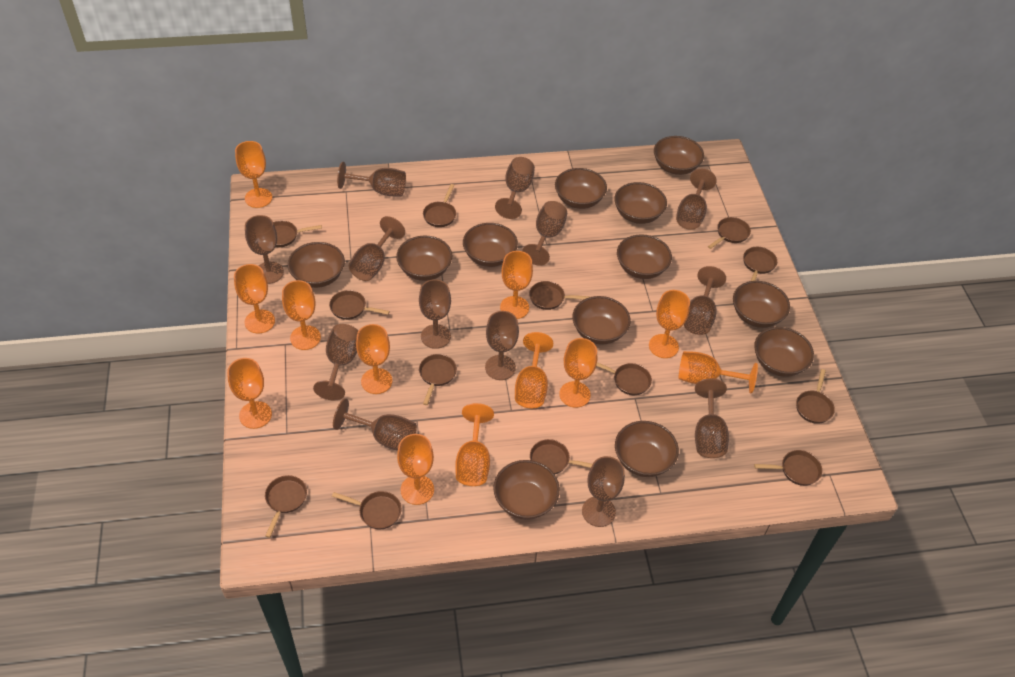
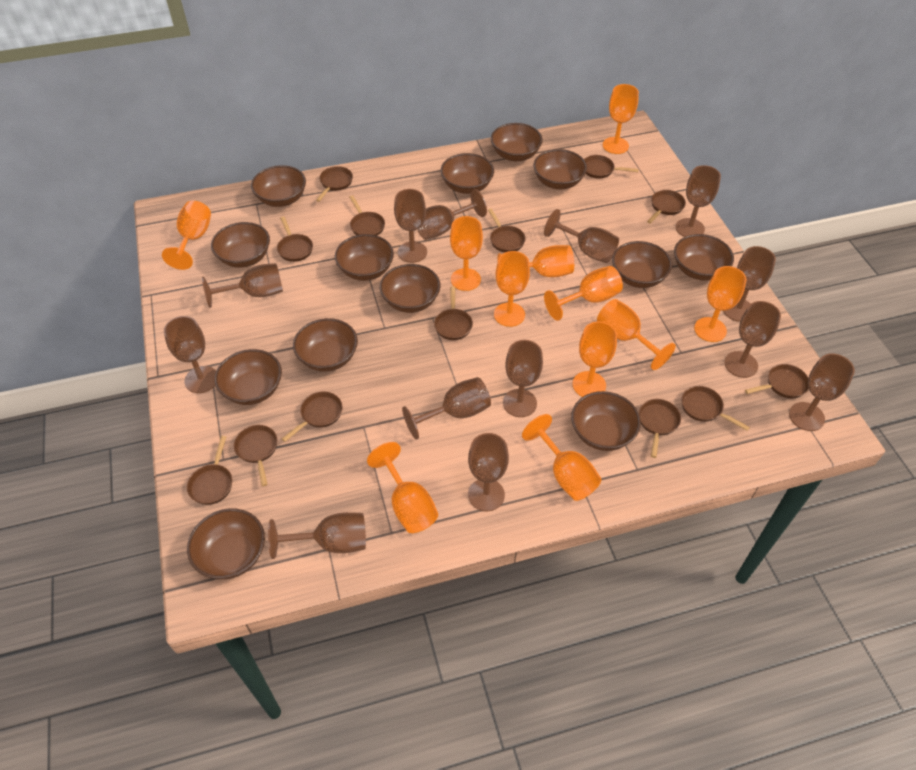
brown bowl: 12 -> 13
orange goblet: 12 -> 11

